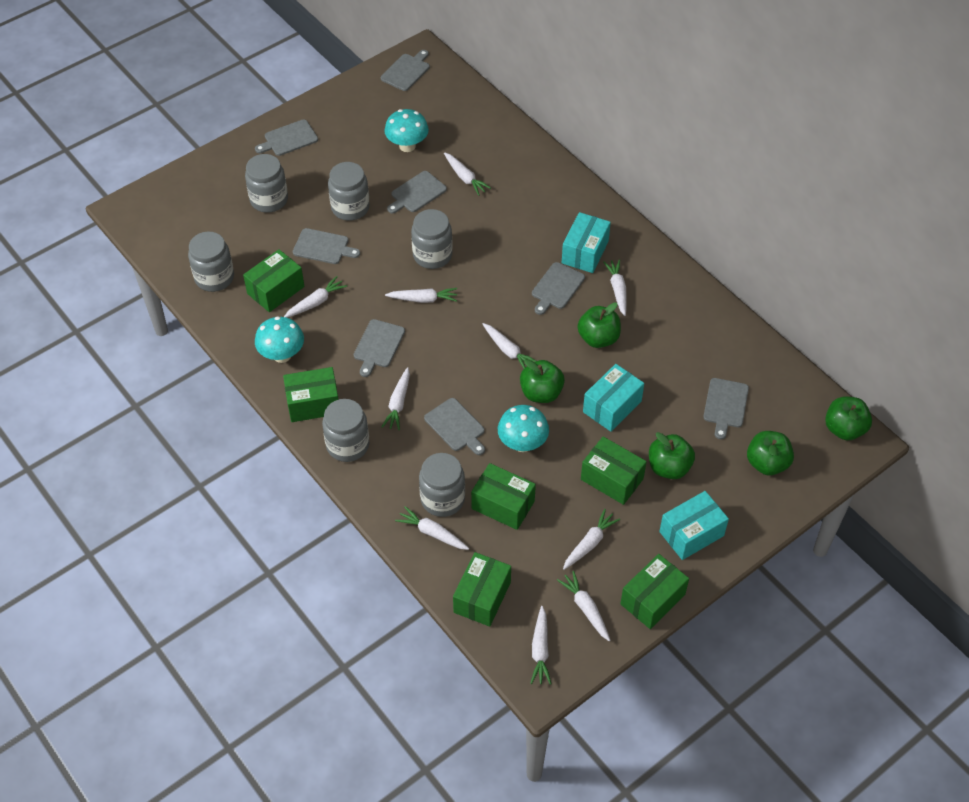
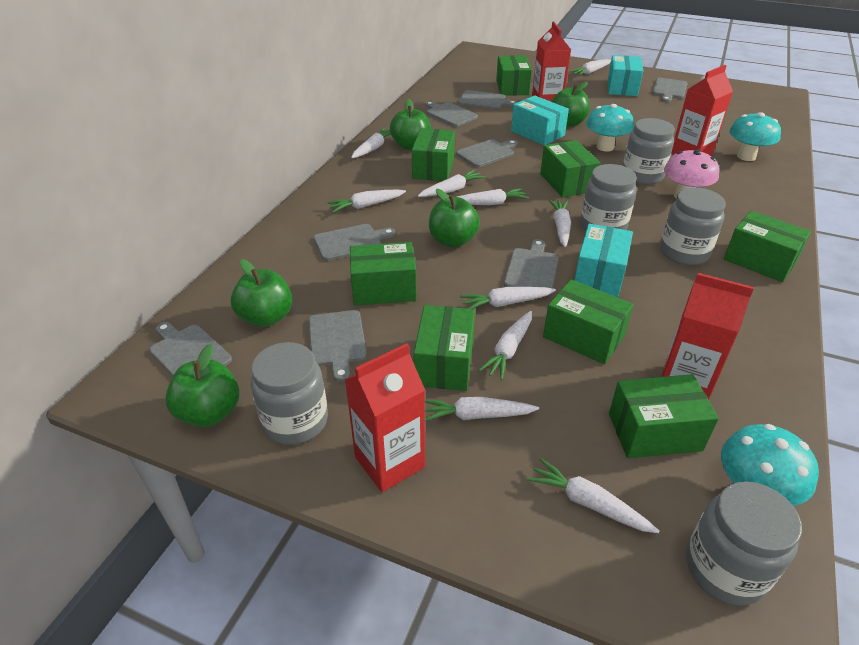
green box: 6 -> 8
grey jar: 6 -> 5
pink mushroom: 0 -> 1
red carton: 0 -> 4

